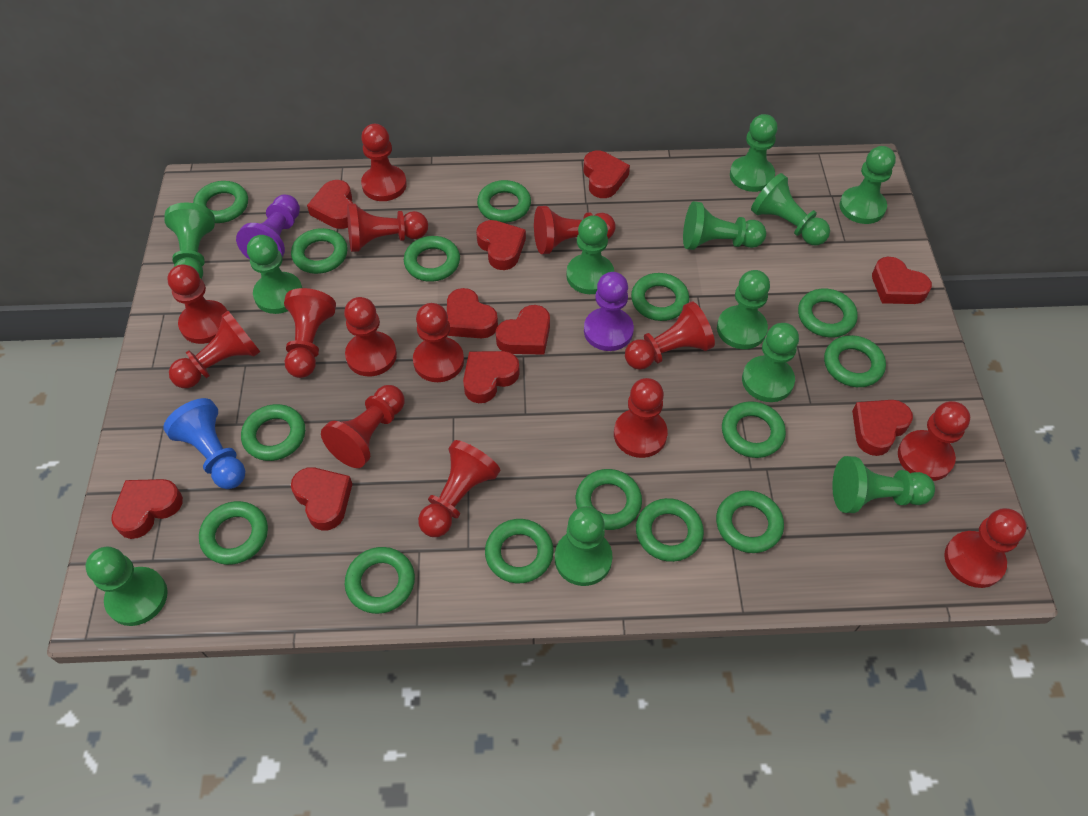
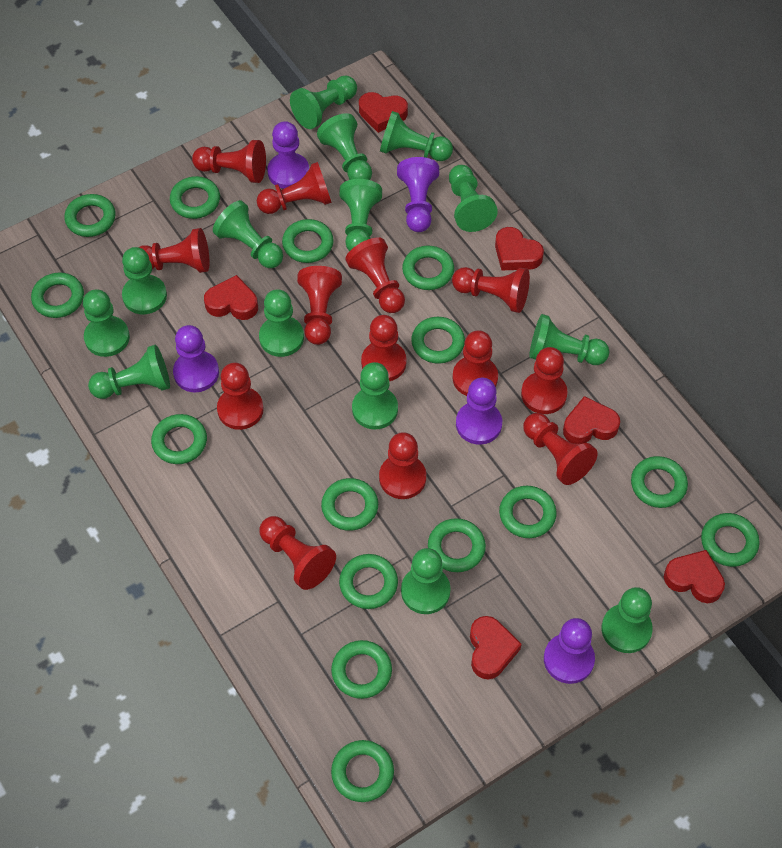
blue pawn: 1 -> 0
green pawn: 12 -> 14
purple pawn: 2 -> 5
red heart: 10 -> 6
red pawn: 14 -> 13

